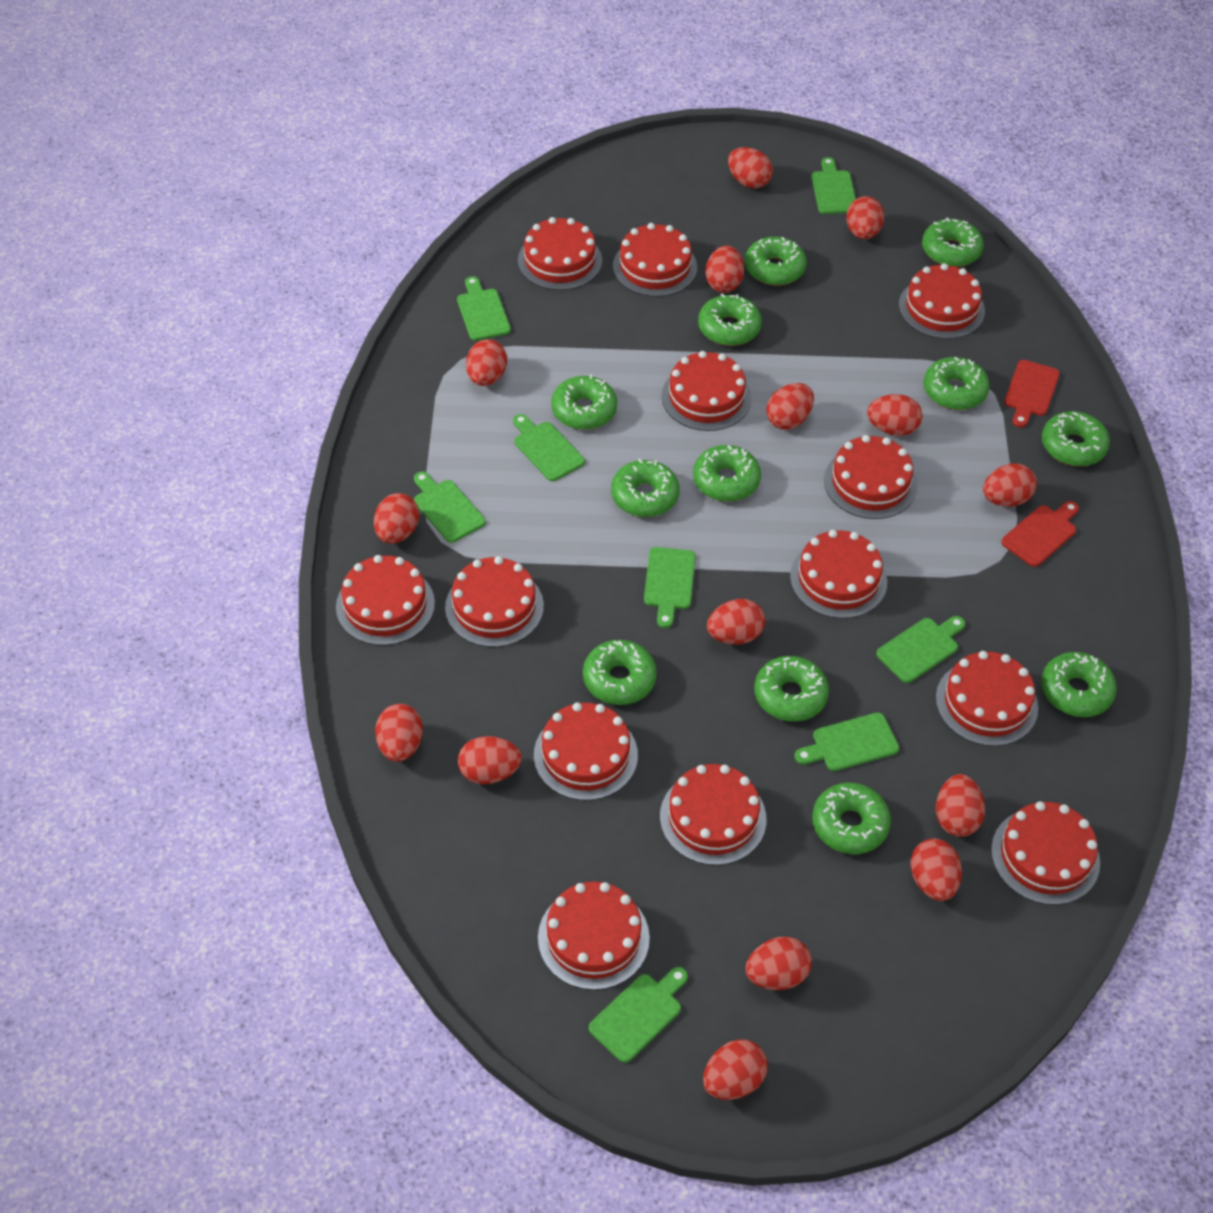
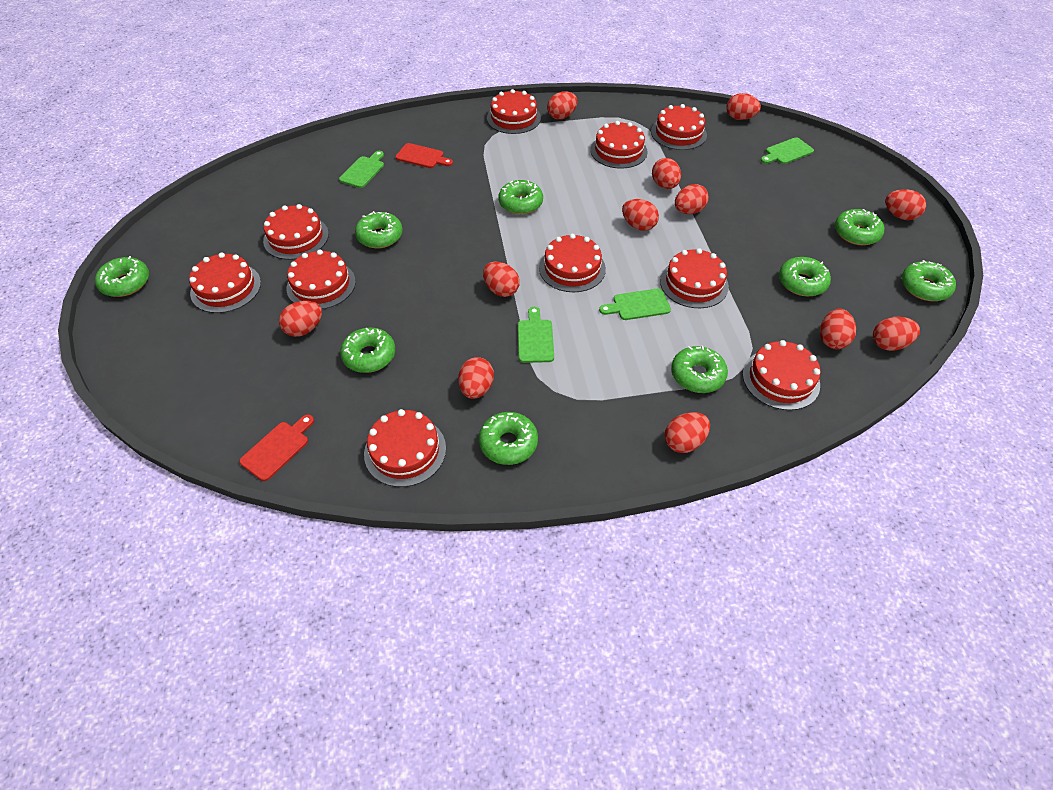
green cutting board: 8 -> 4
green donut: 12 -> 9
red cake: 13 -> 10
red egg: 15 -> 12

